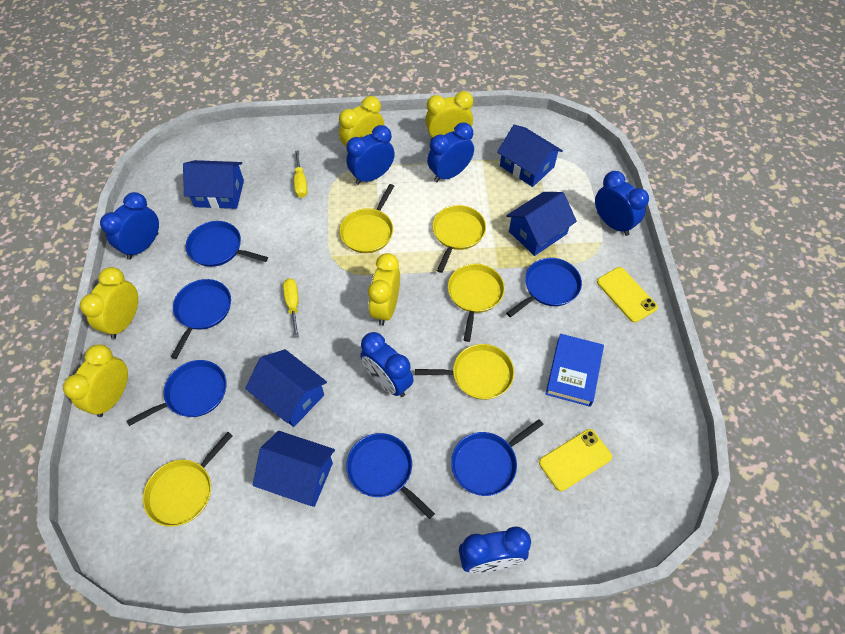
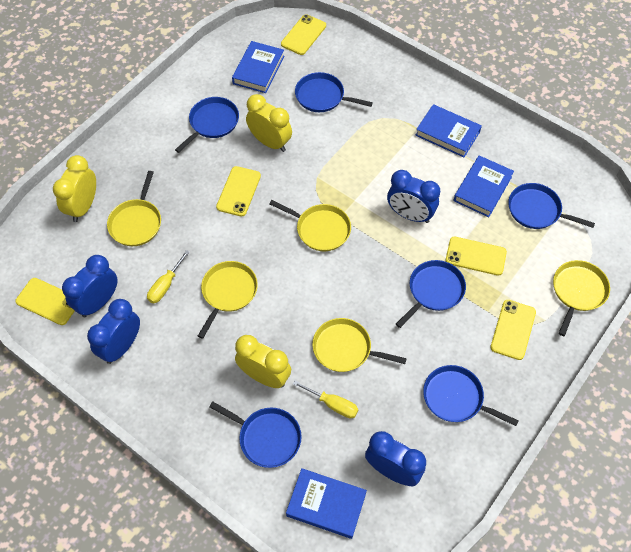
blue book: 1 -> 4
blue clock: 6 -> 4
blue house: 5 -> 0
yellow clock: 5 -> 3
yellow phone: 2 -> 5

